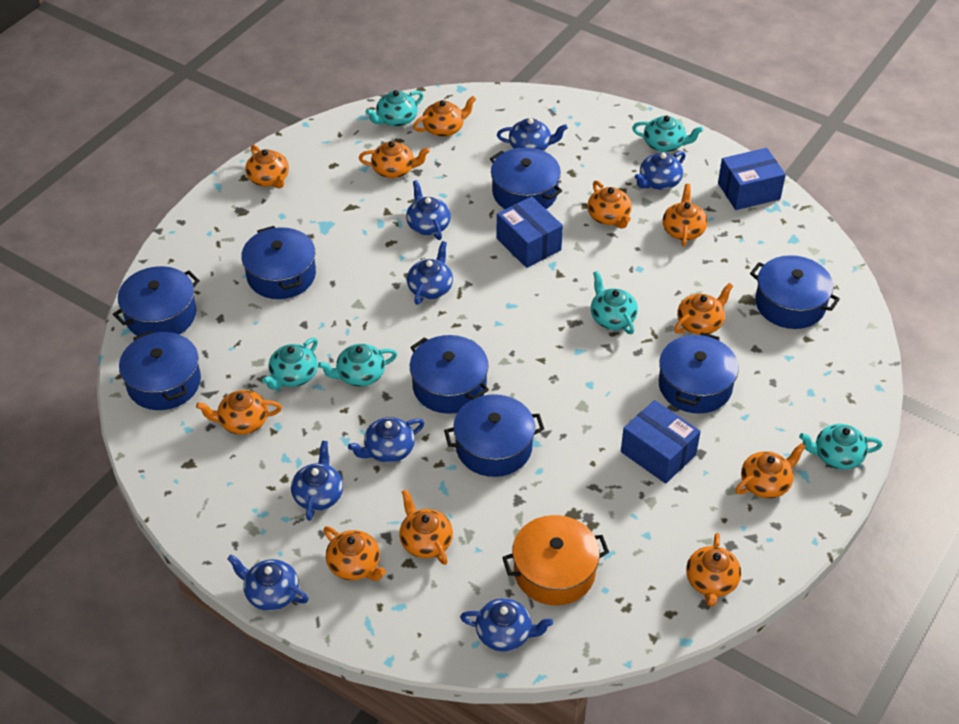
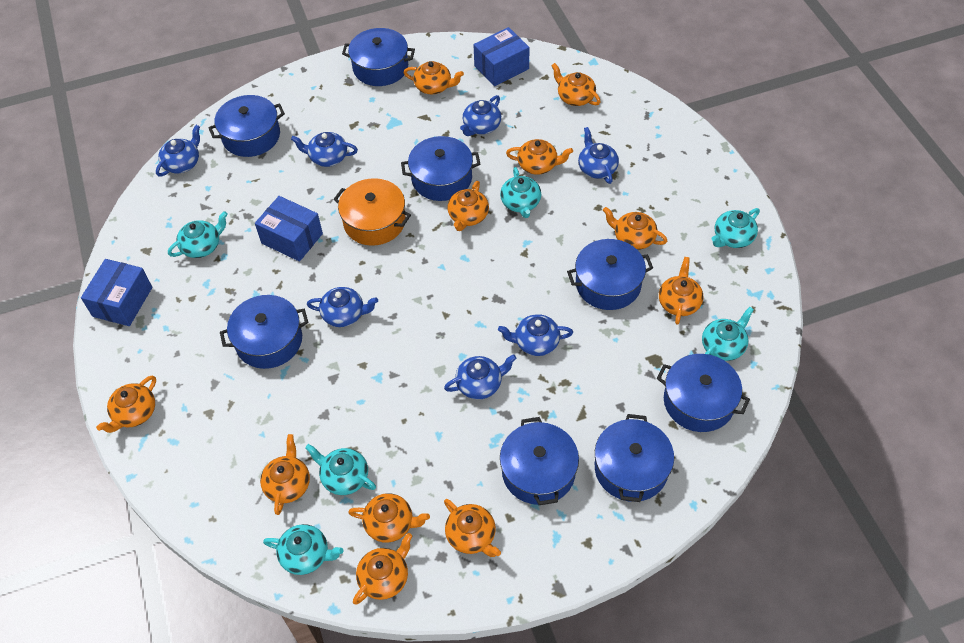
blue teapot: 8 -> 7

